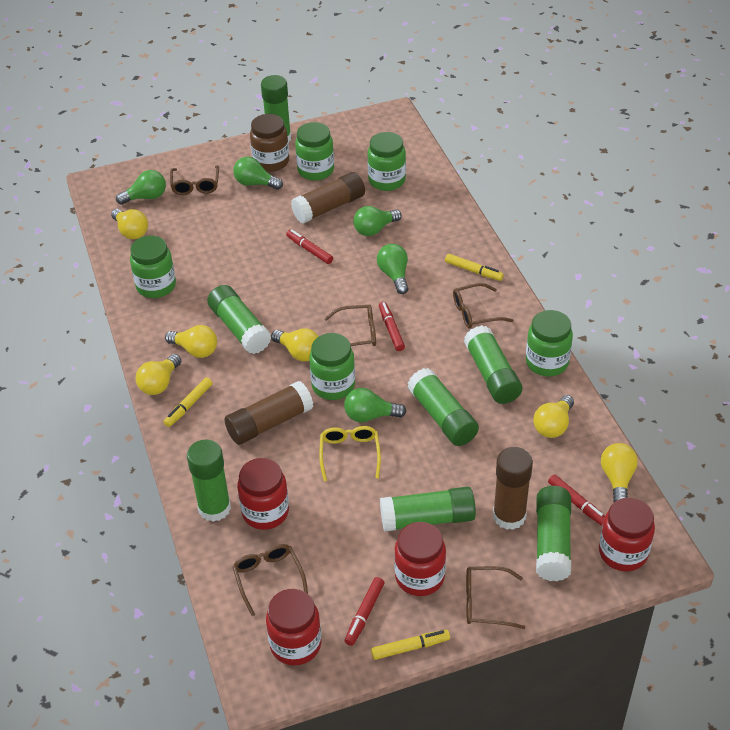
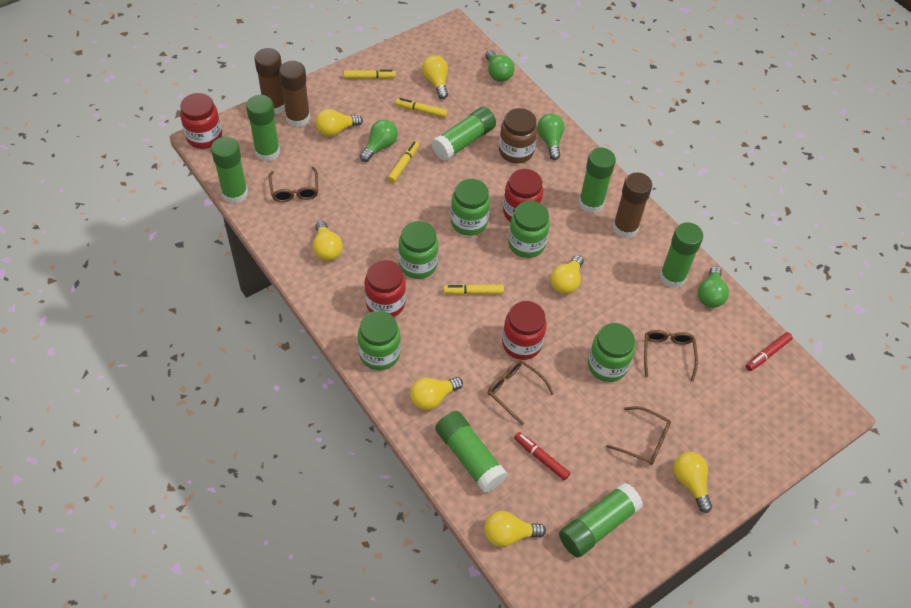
brown glasses: 5 -> 4
green light bulb: 5 -> 4
red marker: 4 -> 2
yellow glasses: 1 -> 0
yellow light bulb: 6 -> 7
yellow marker: 3 -> 4

